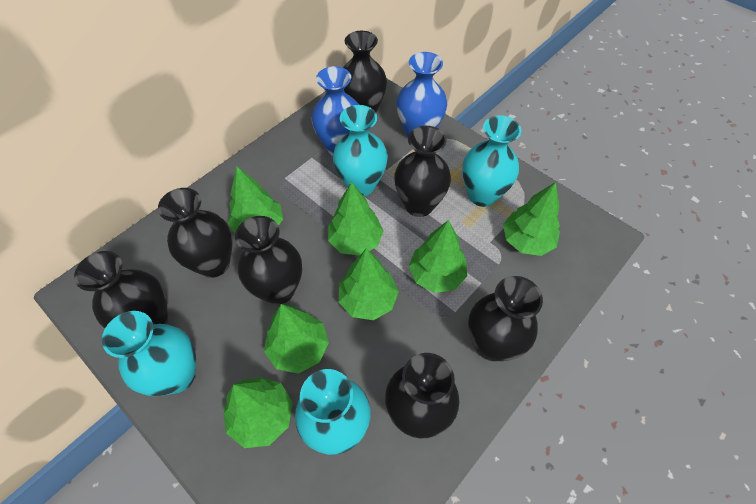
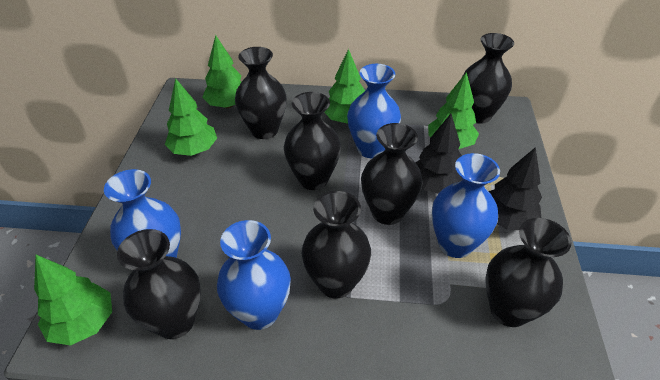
black tree: 0 -> 2
blue vase: 2 -> 4
green tree: 7 -> 5
turquoise vase: 4 -> 0

